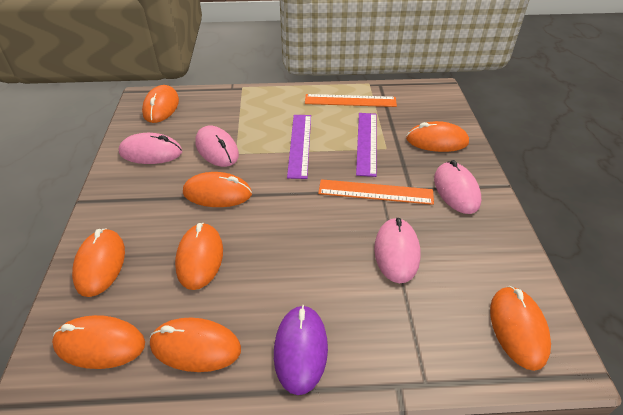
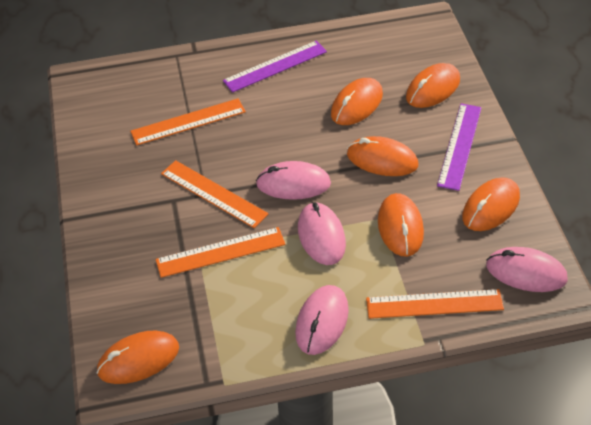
orange mouse: 8 -> 6
orange ruler: 2 -> 4
purple mouse: 1 -> 0

